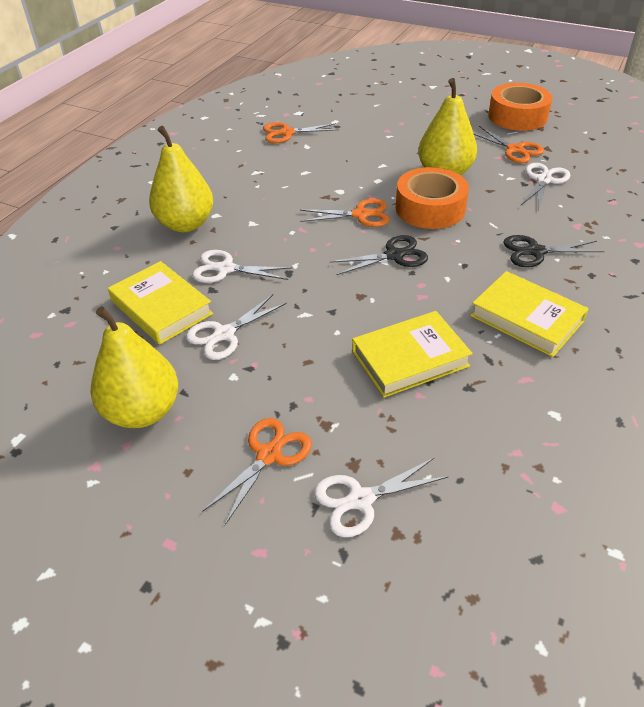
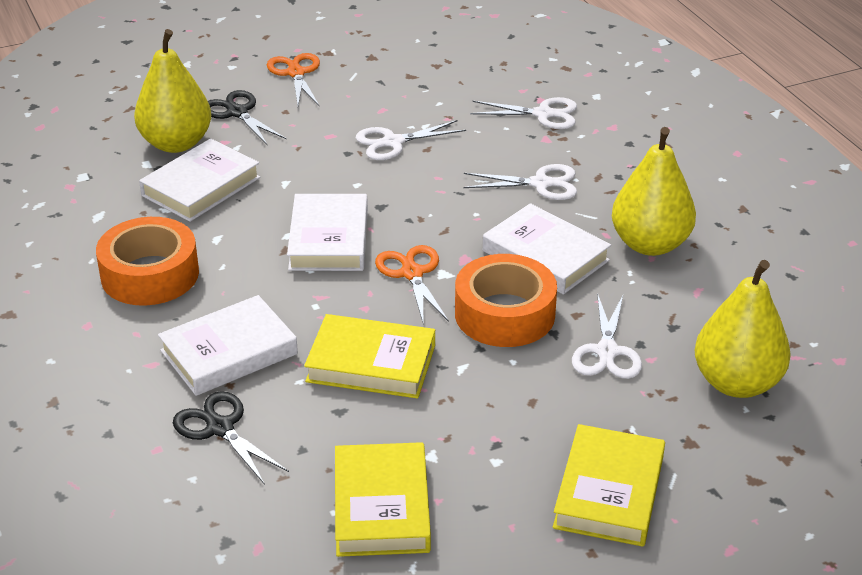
orange scissors: 4 -> 2
white book: 0 -> 4

